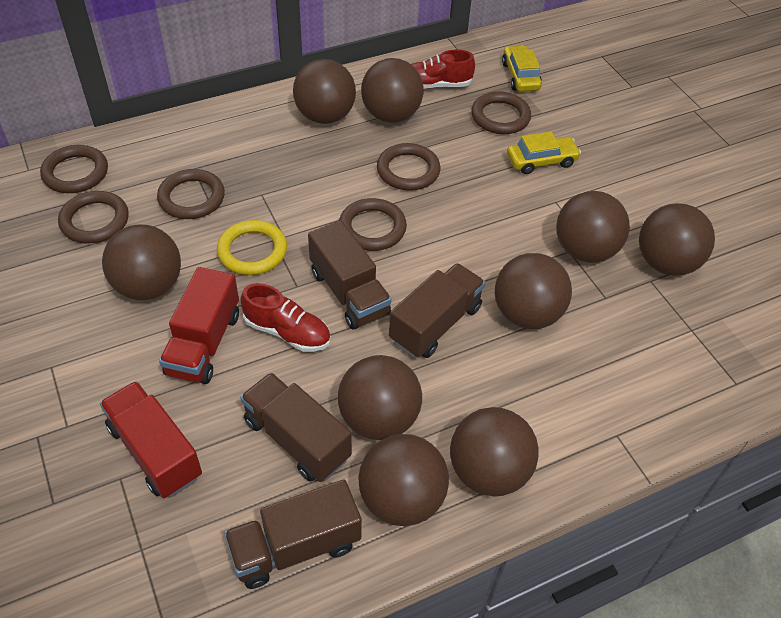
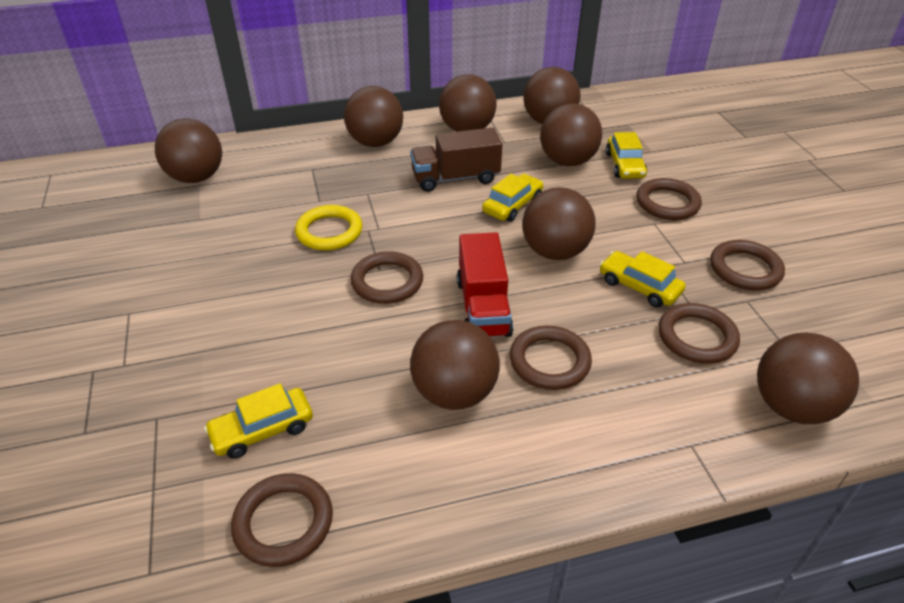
brown ball: 9 -> 8
brown truck: 4 -> 1
red shoe: 2 -> 0
red truck: 2 -> 1
yellow car: 2 -> 4

